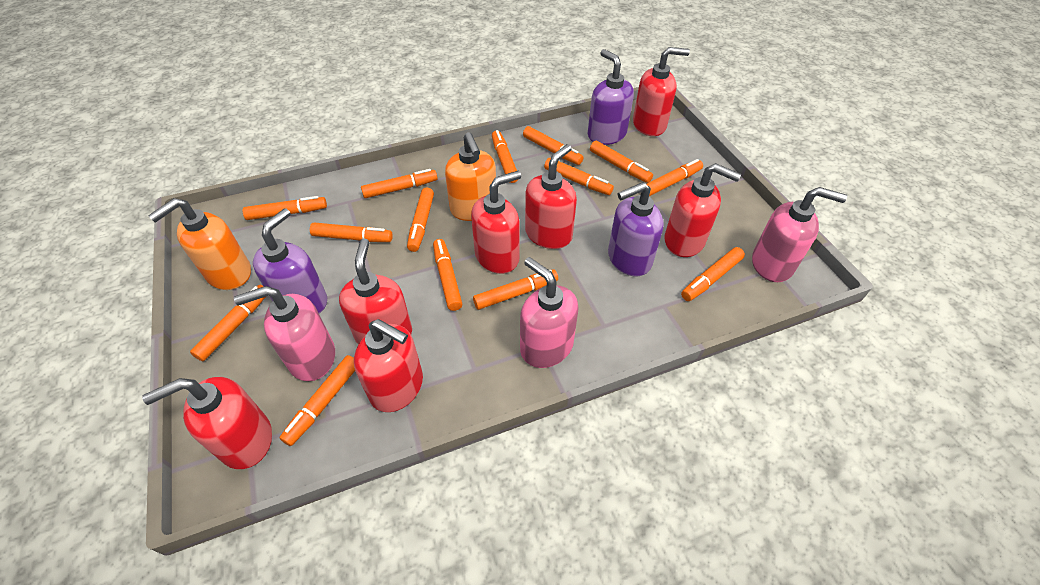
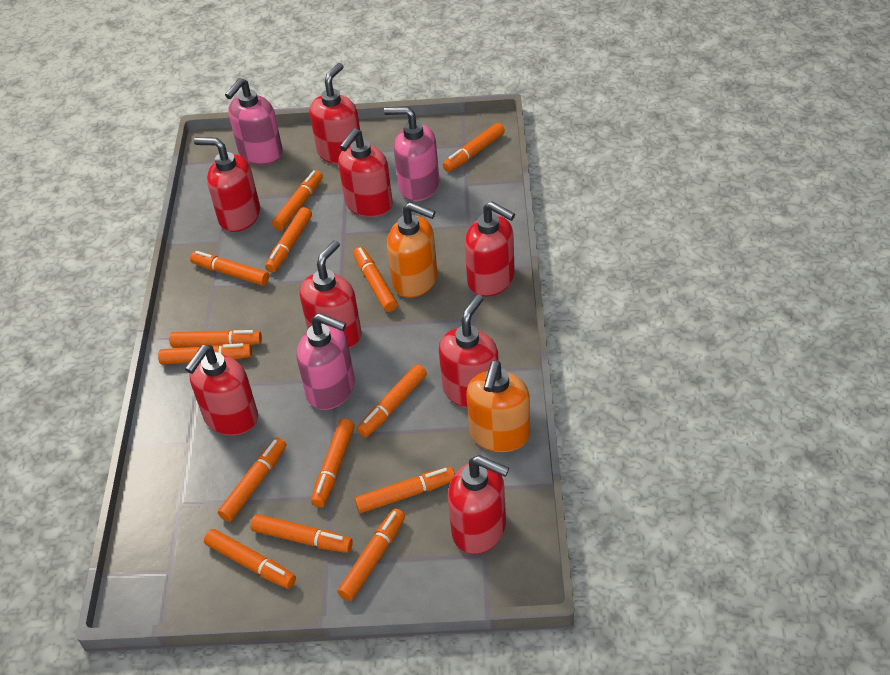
purple soap dispenser: 3 -> 0
red soap dispenser: 7 -> 8

